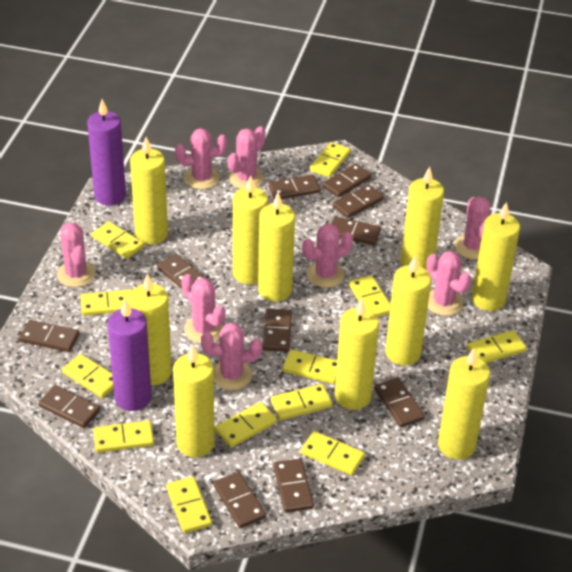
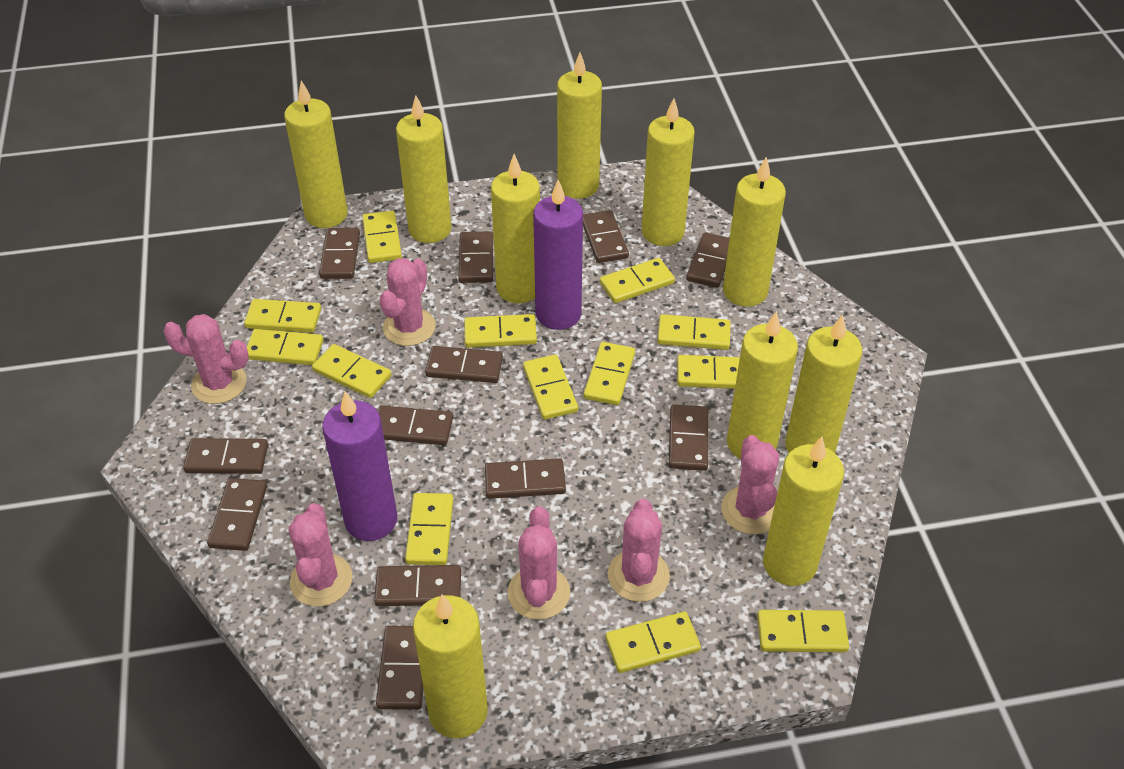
brown domino: 11 -> 12
pink cactus: 8 -> 6
yellow domino: 12 -> 13

